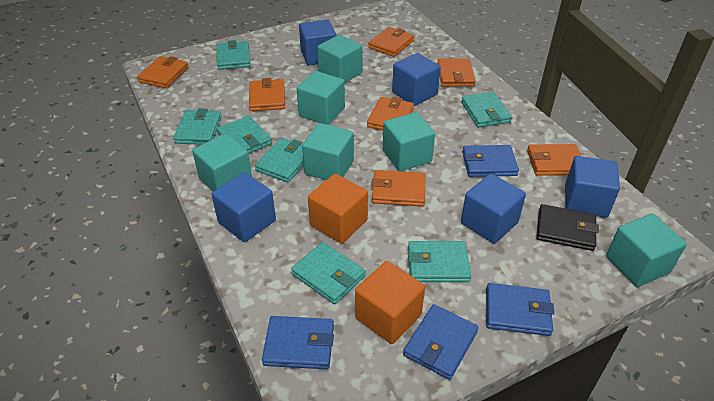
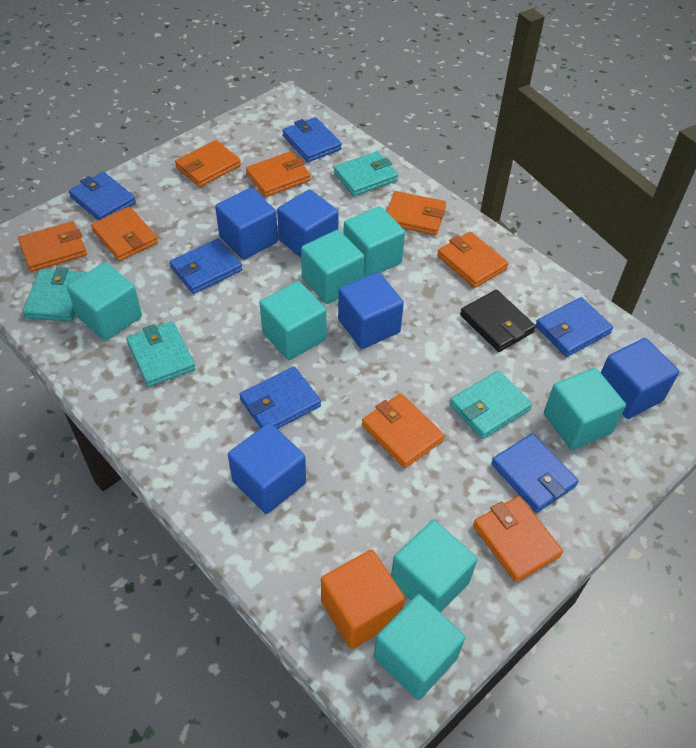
blue wallet: 4 -> 6
orange cube: 2 -> 1
orange wallet: 7 -> 8
turquoise cube: 6 -> 7
turquoise wallet: 7 -> 4

